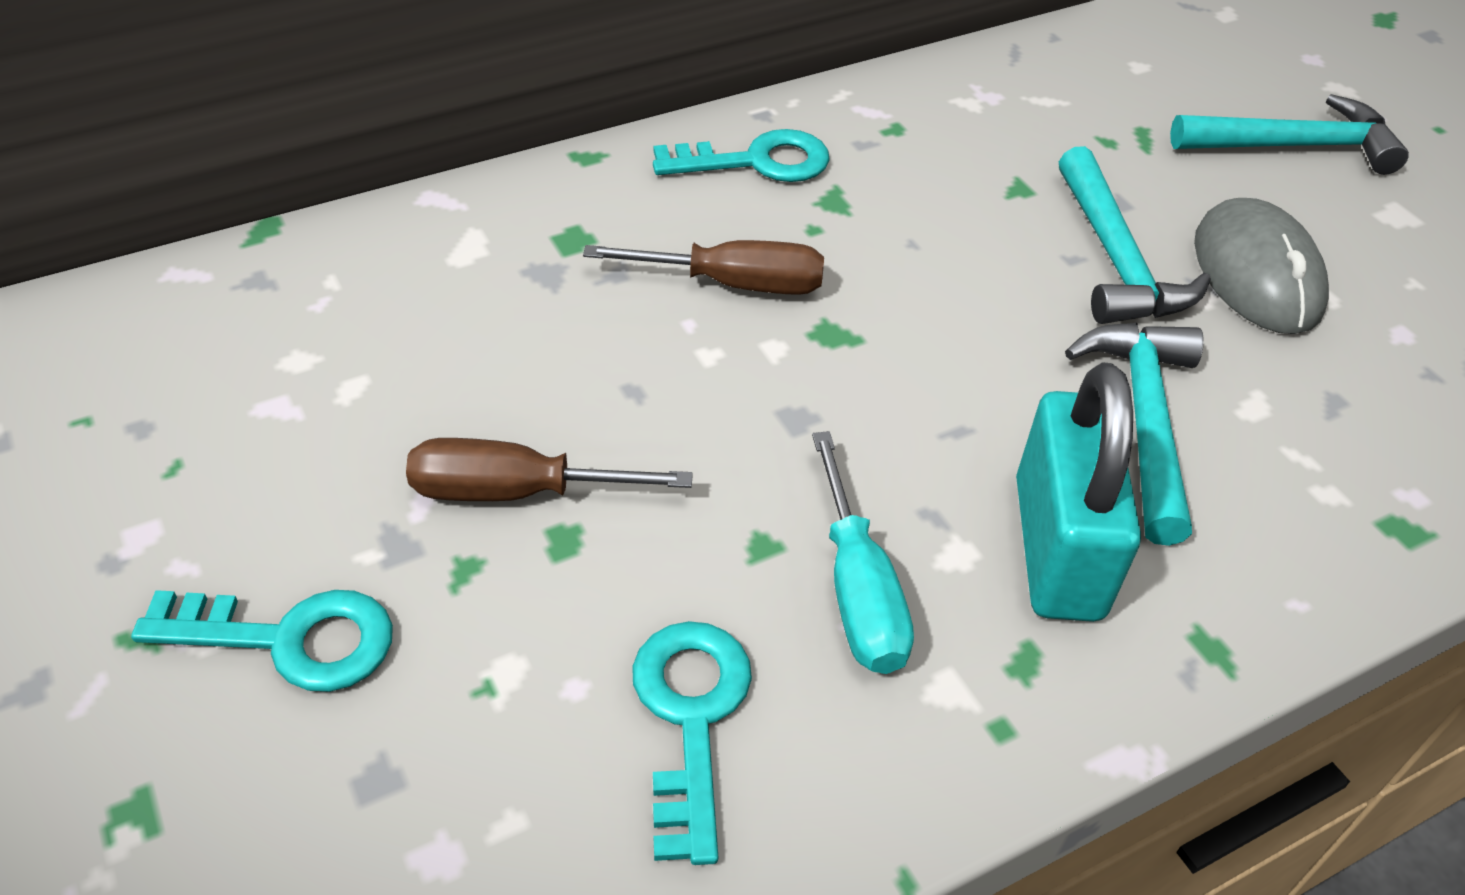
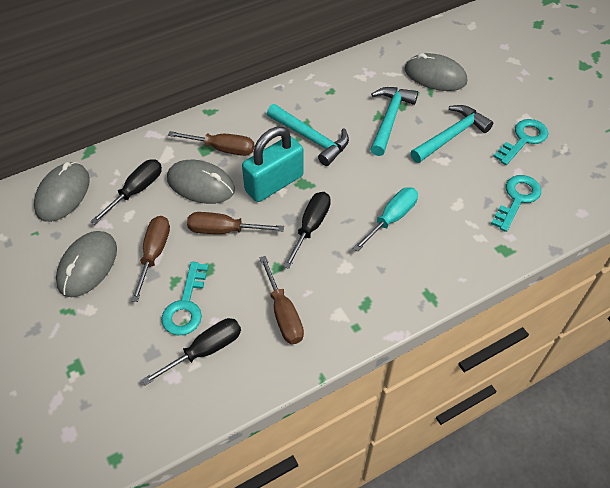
black screwdriver: 0 -> 3
brown screwdriver: 2 -> 4
grey mouse: 1 -> 4

